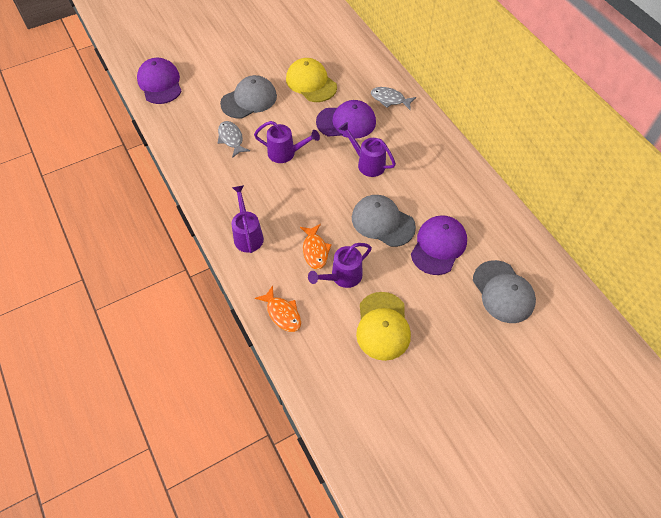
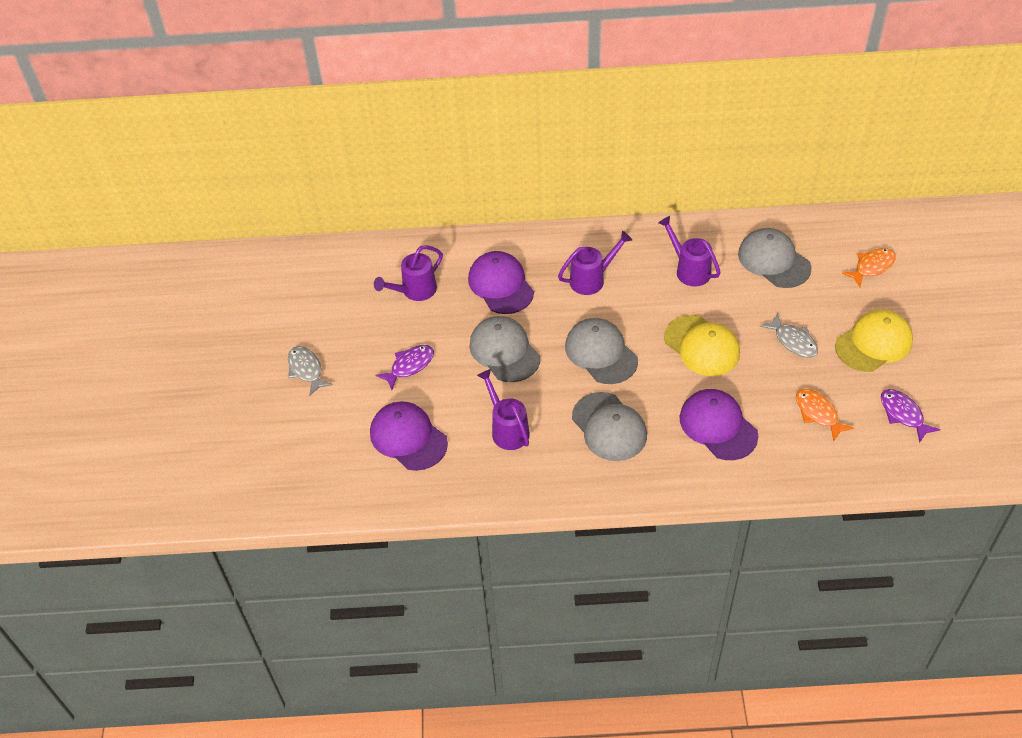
grey cap: 3 -> 4
purple fish: 0 -> 2

